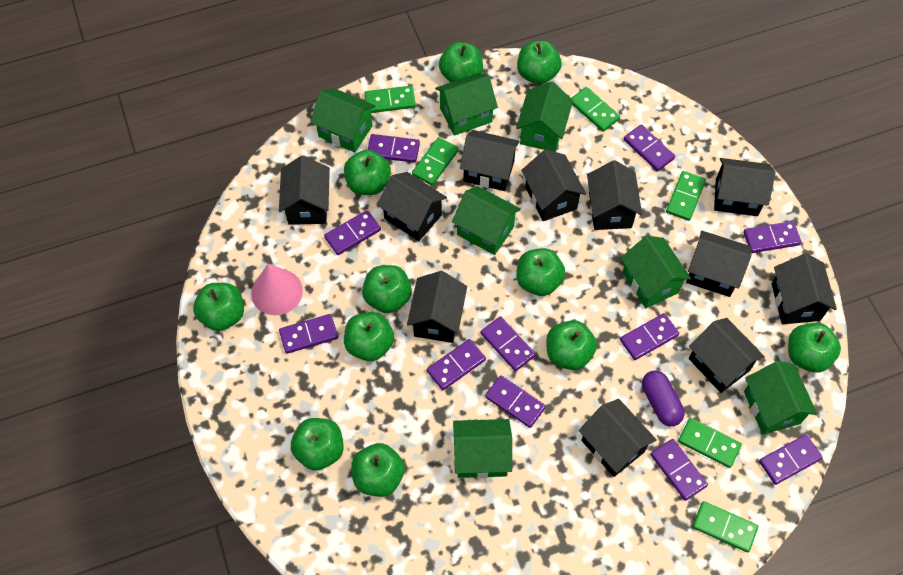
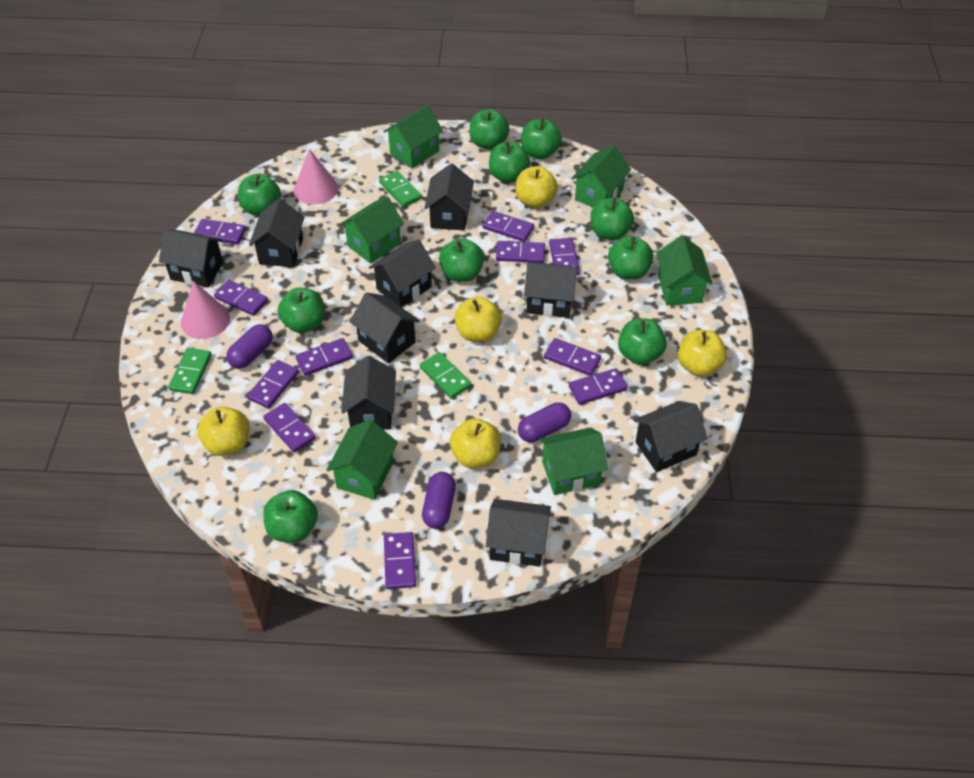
black house: 11 -> 9
green apple: 11 -> 10
green domino: 6 -> 3
green house: 7 -> 6
pink cone: 1 -> 2
purple capsule: 1 -> 3
yellow apple: 0 -> 5

